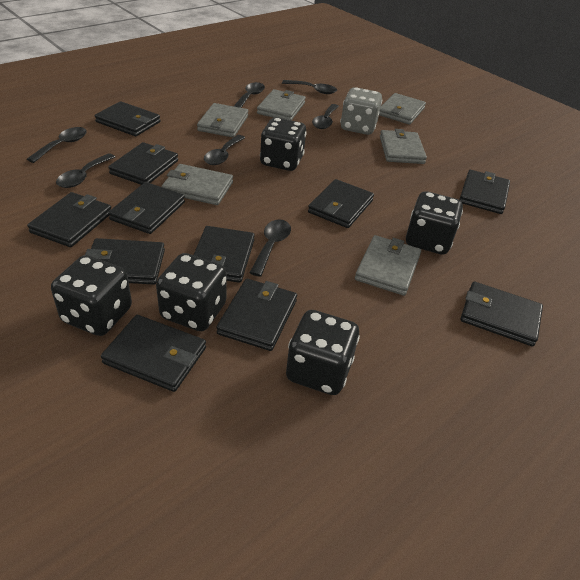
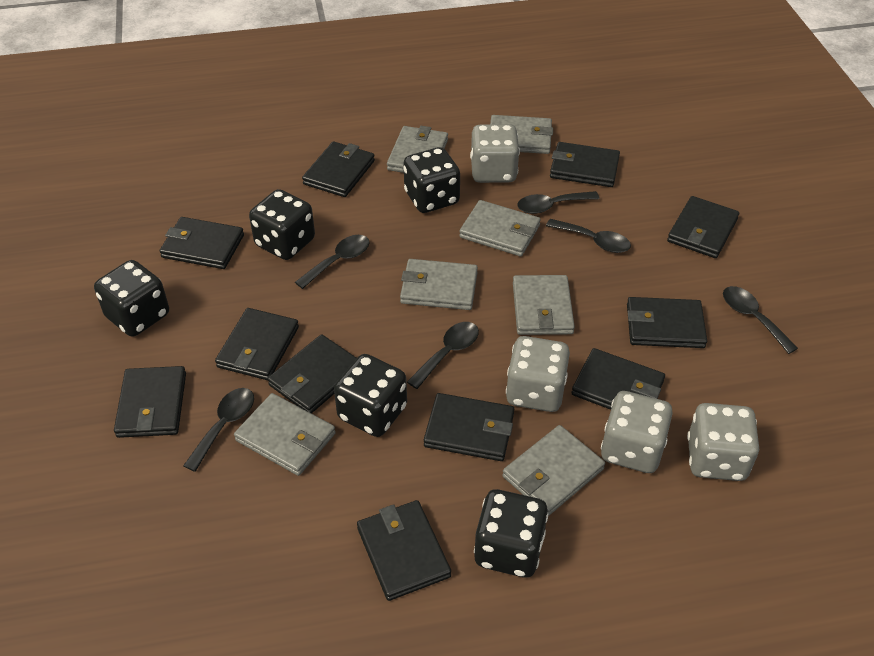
black spoon: 7 -> 6
grey dice: 1 -> 4
grey wallet: 6 -> 7

